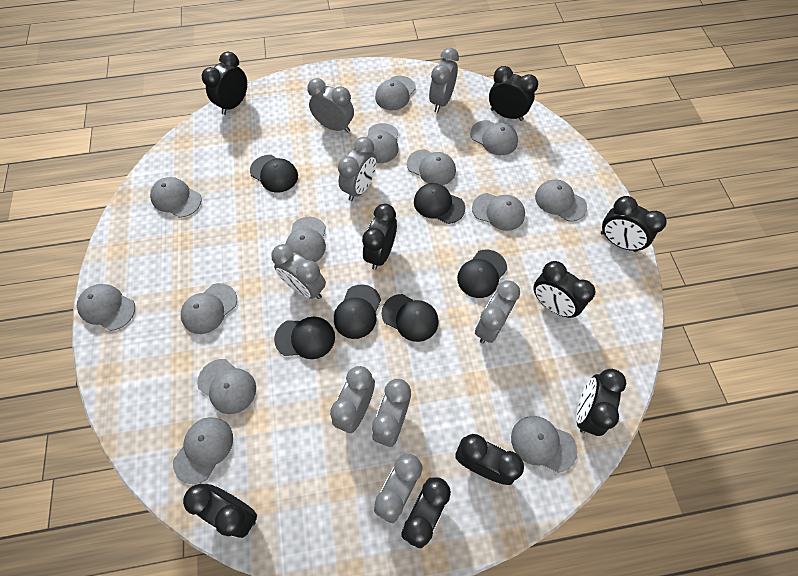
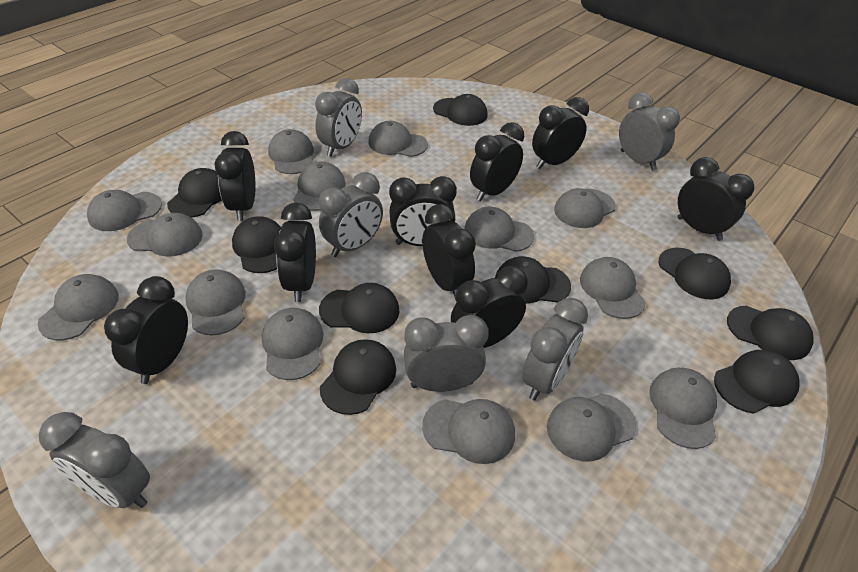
black cap: 6 -> 9
grey cap: 13 -> 14
grey clock: 8 -> 6

